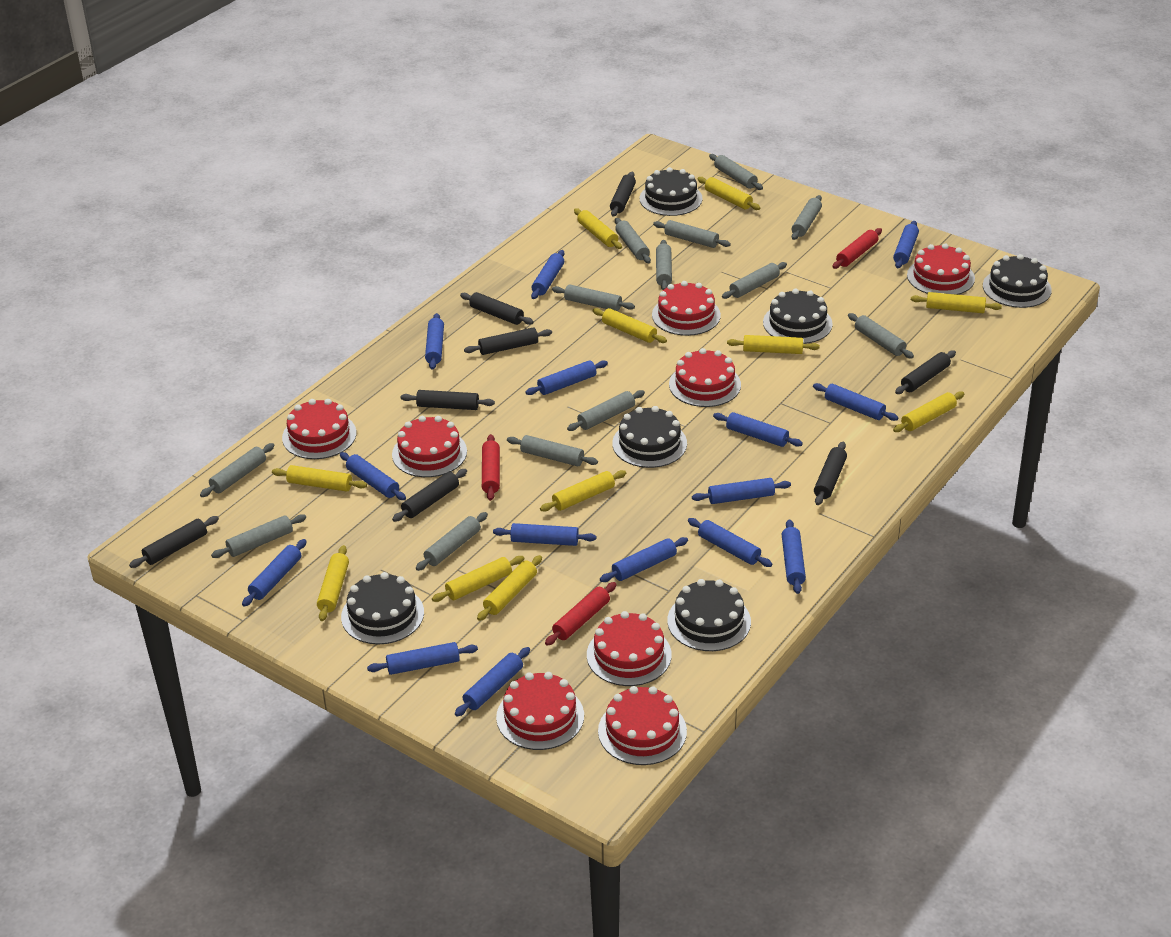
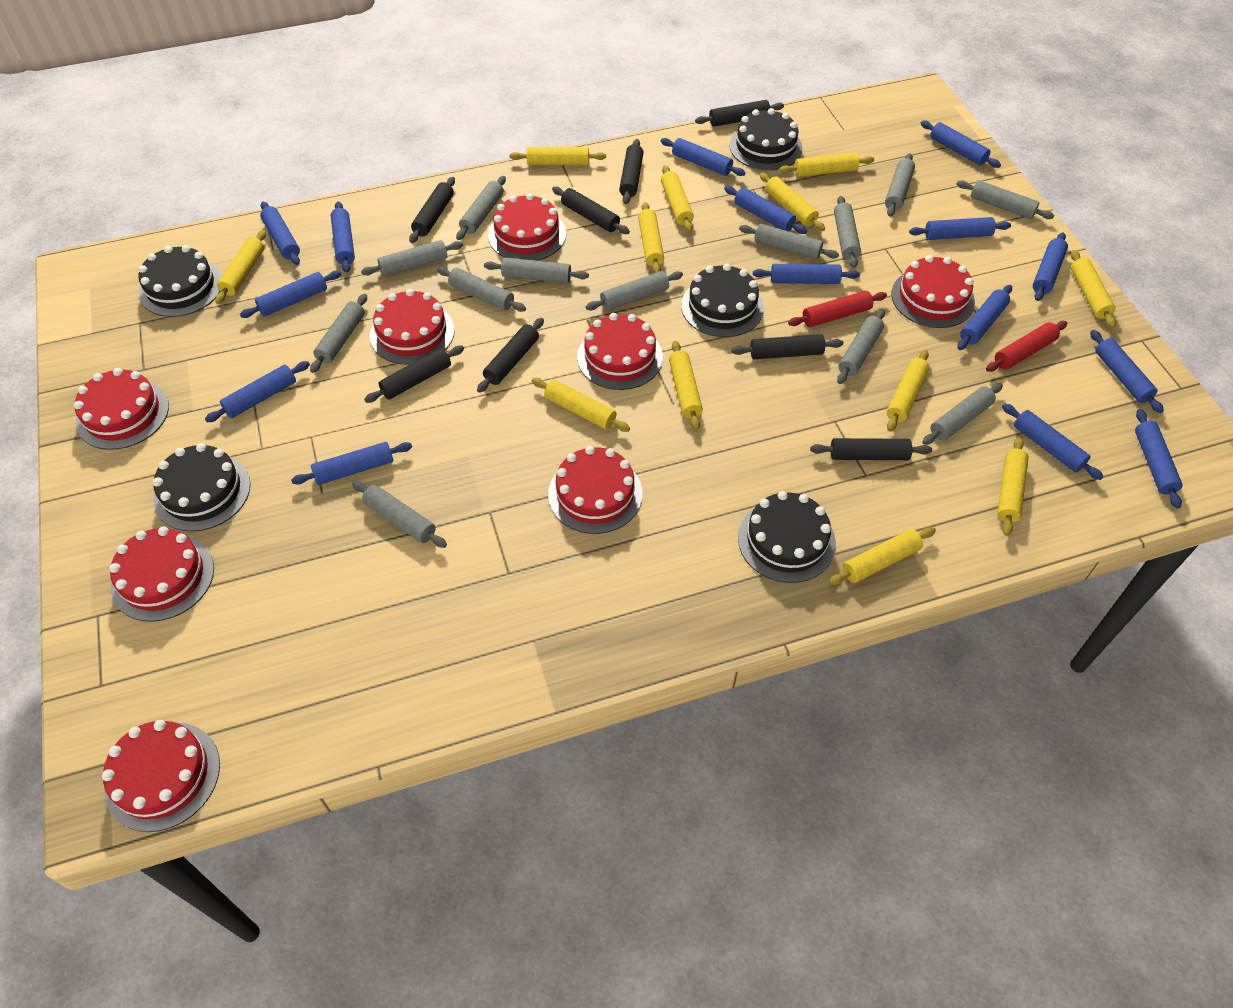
black cake: 6 -> 5
red rolling pin: 3 -> 2
yellow rolling pin: 11 -> 12

